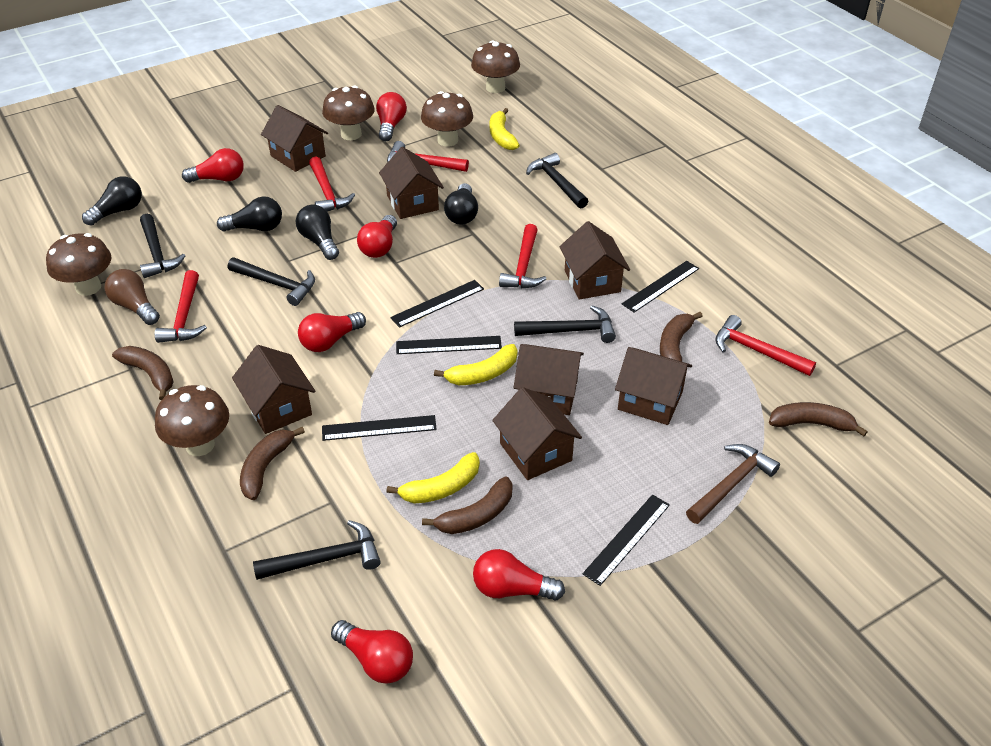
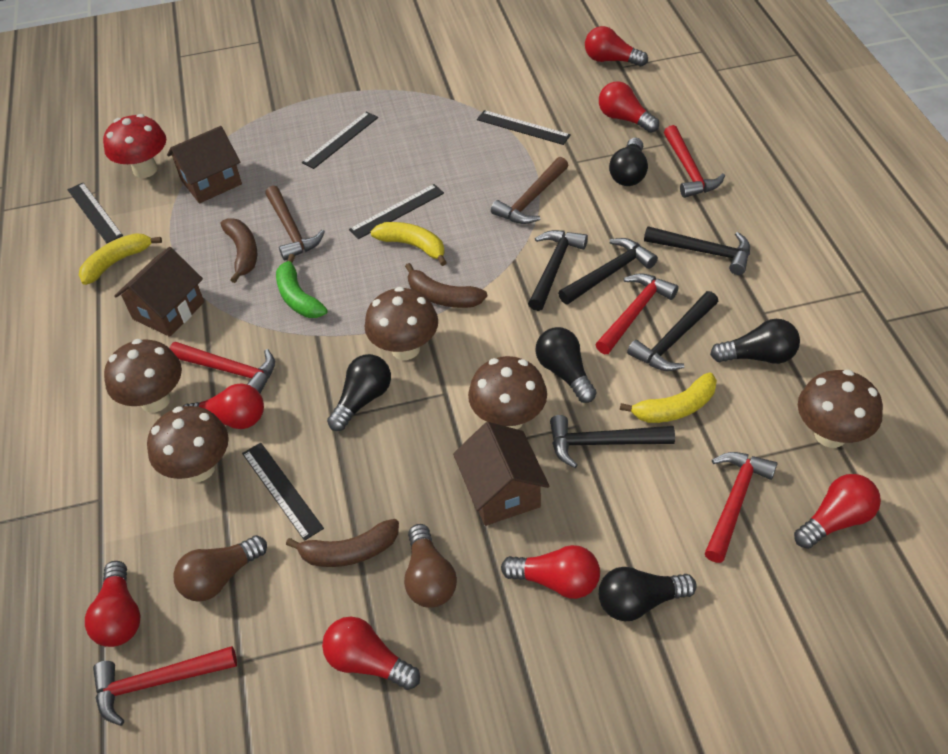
black light bulb: 4 -> 5
brown banana: 5 -> 3
brown hammer: 1 -> 2
brown house: 7 -> 3
brown light bulb: 1 -> 2
green banana: 0 -> 1
red light bulb: 6 -> 7
red mushroom: 0 -> 1

